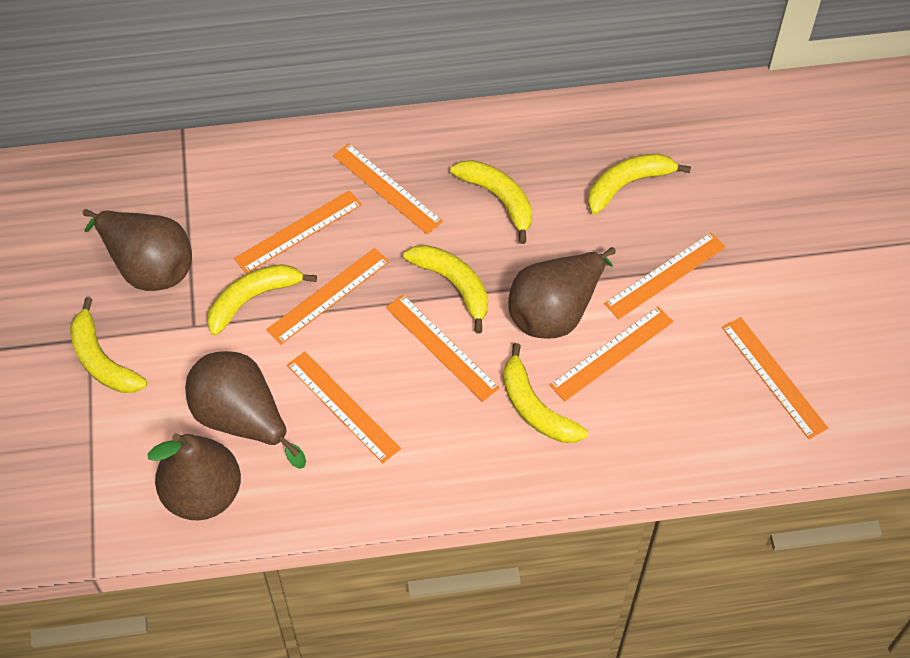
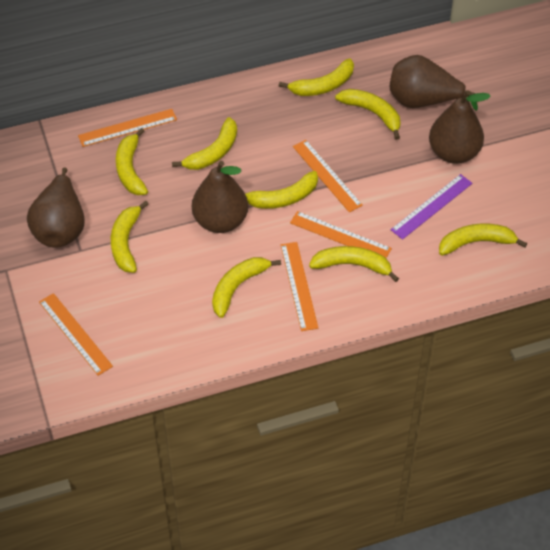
orange ruler: 8 -> 5
purple ruler: 0 -> 1
yellow banana: 6 -> 9

